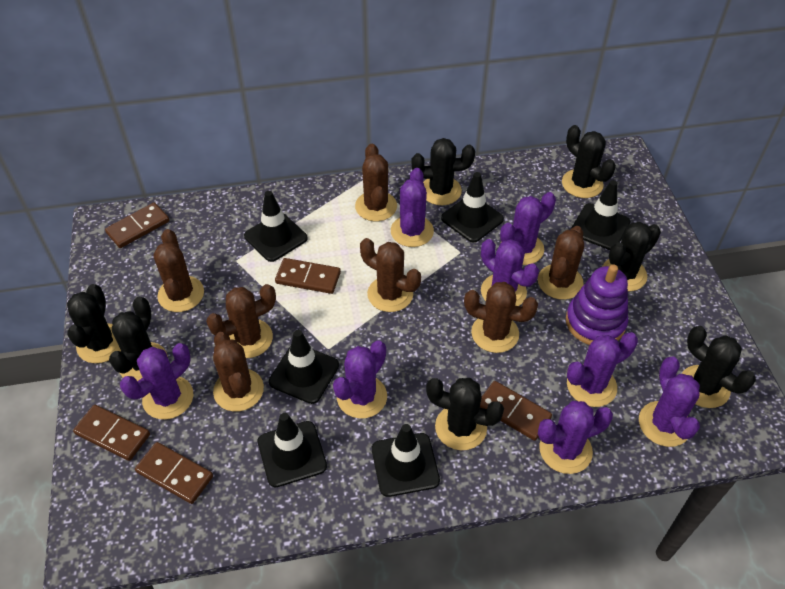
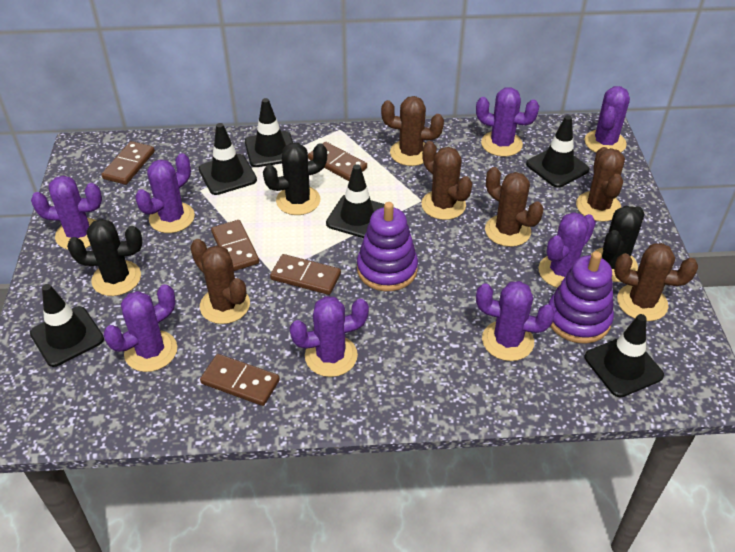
black cactus: 7 -> 3
brown cactus: 7 -> 6
purple stacking toy: 1 -> 2

